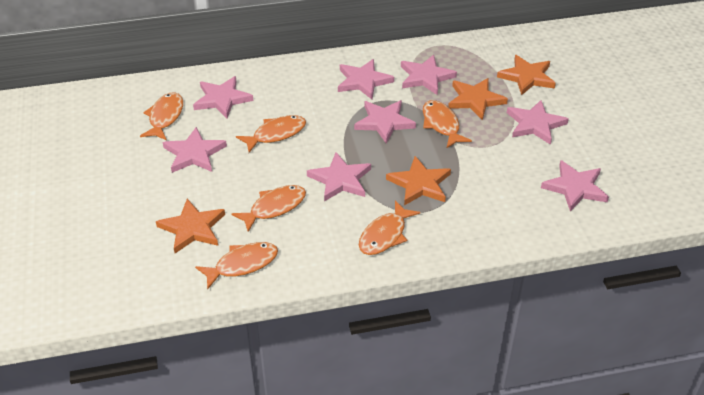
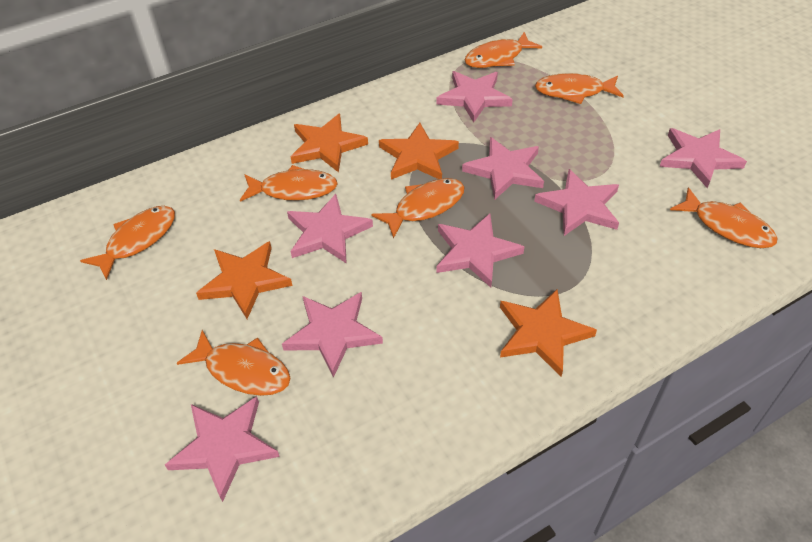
orange fish: 6 -> 7

